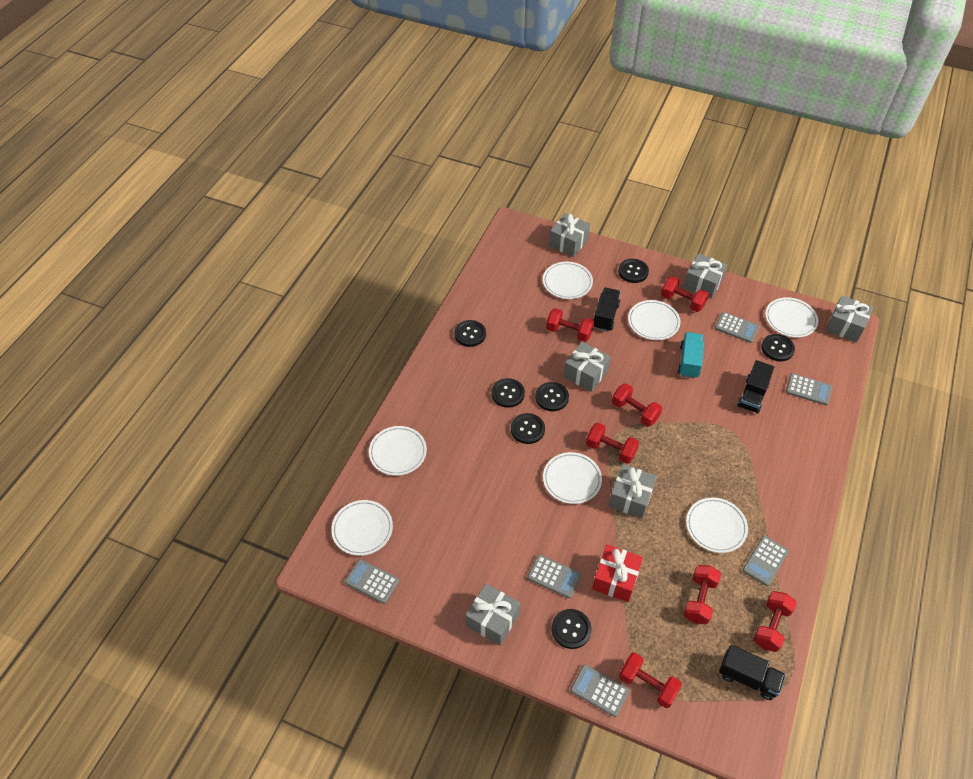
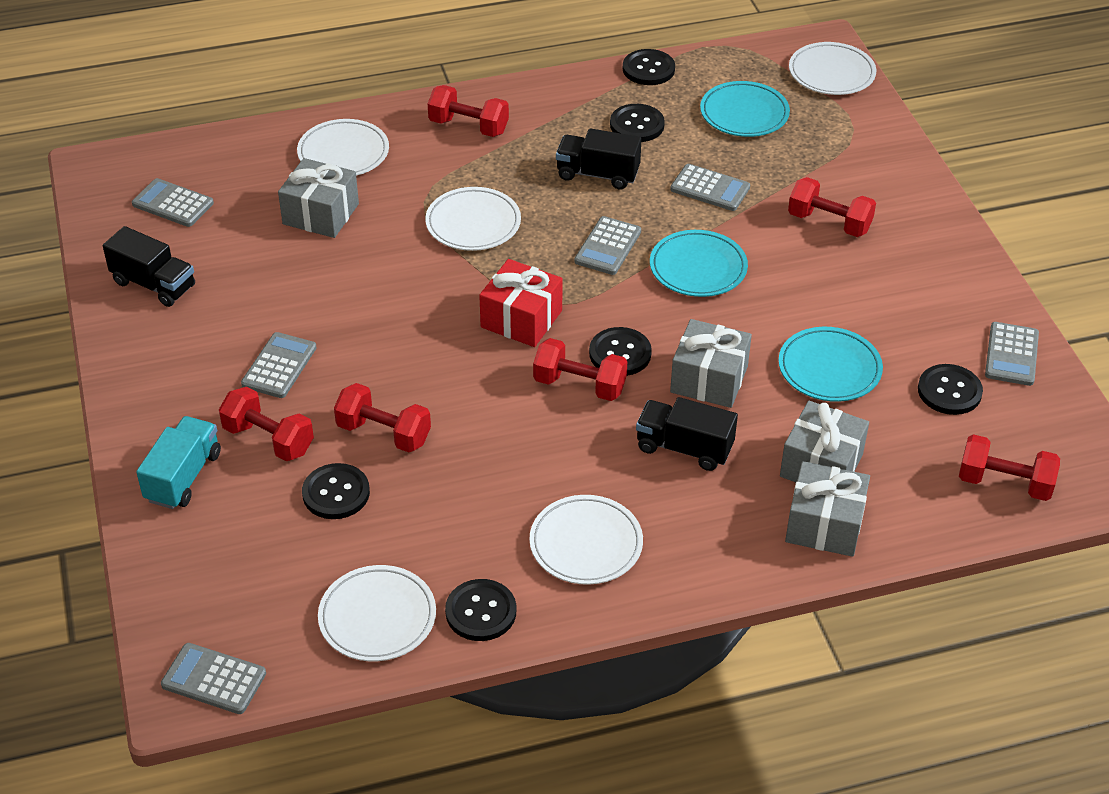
black button: 7 -> 6
grey gift: 6 -> 4
red dumbbell: 7 -> 6
turquoise plate: 0 -> 3
white plate: 7 -> 5

